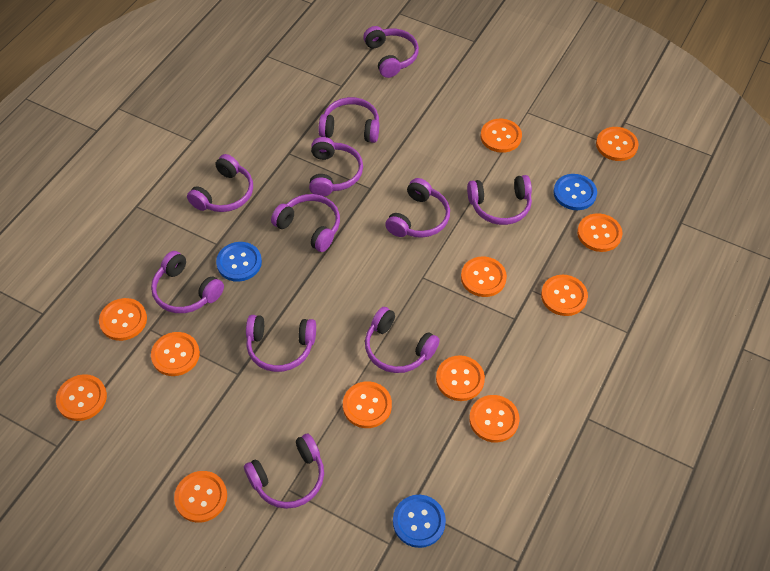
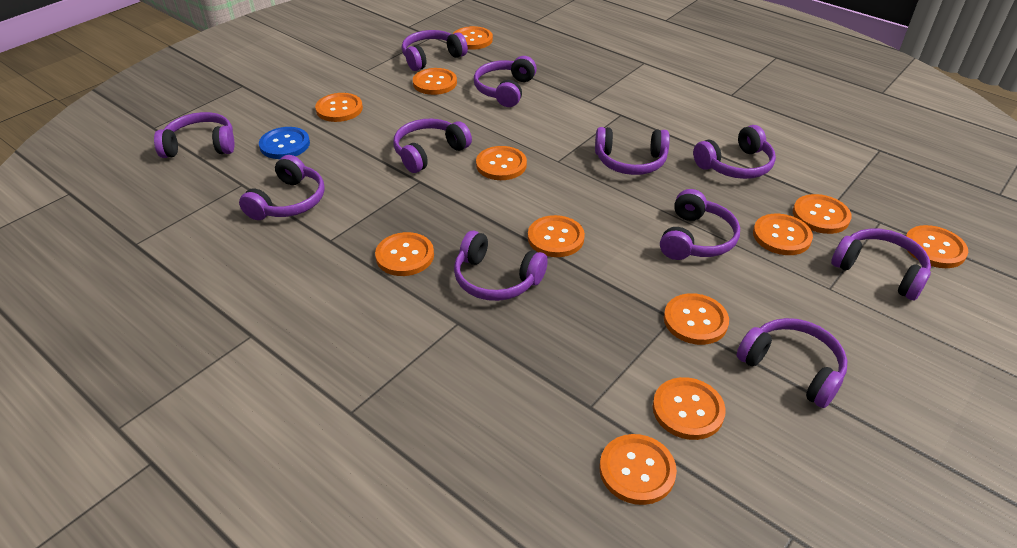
blue button: 3 -> 1

